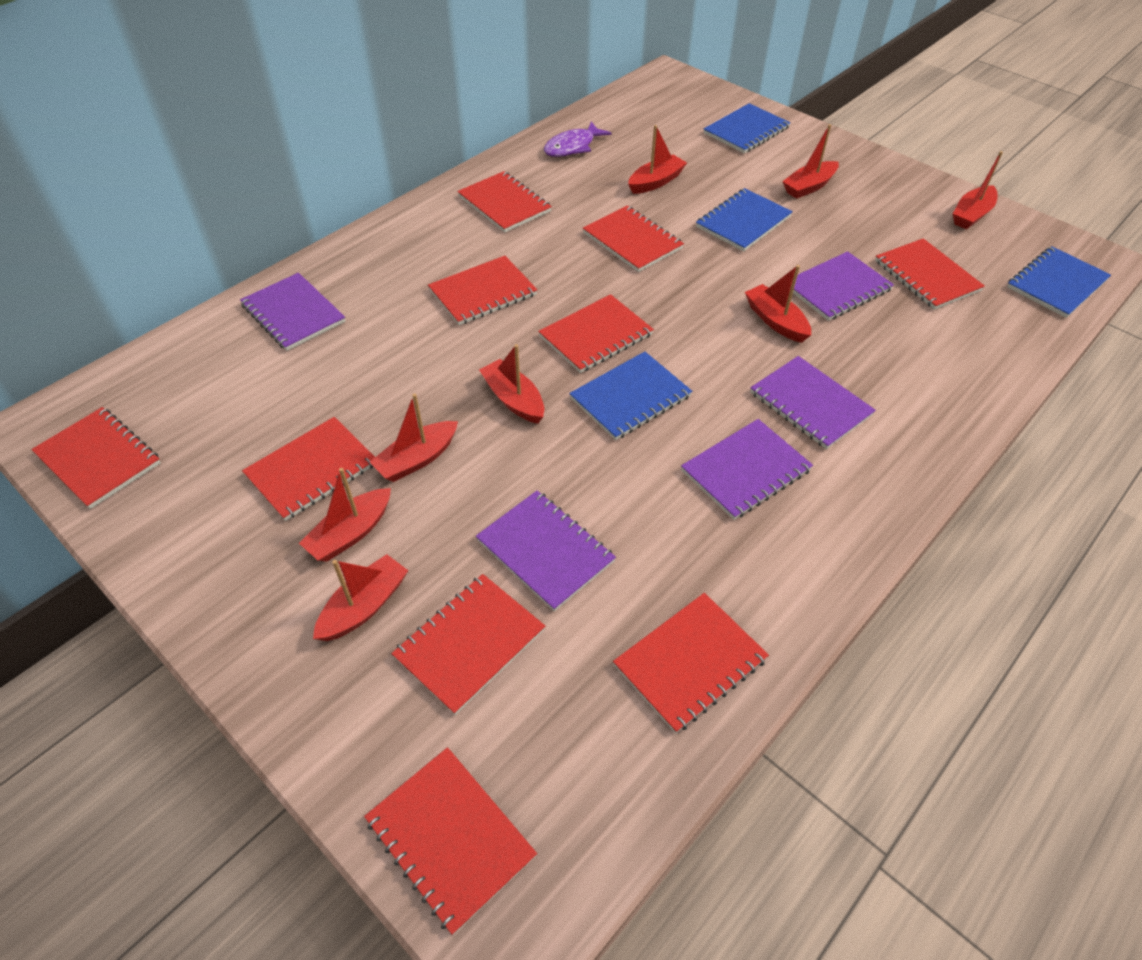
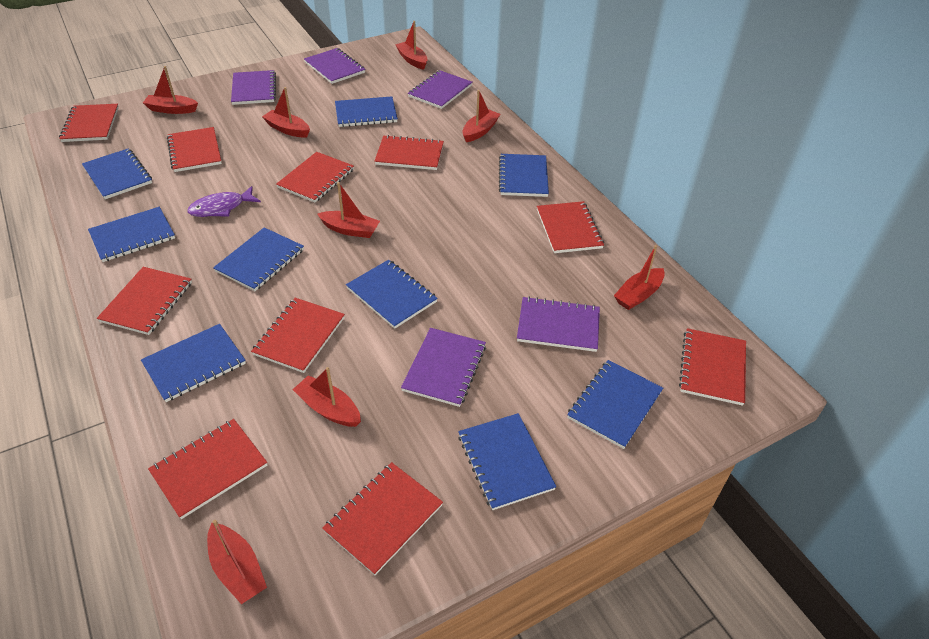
blue notebook: 4 -> 9

